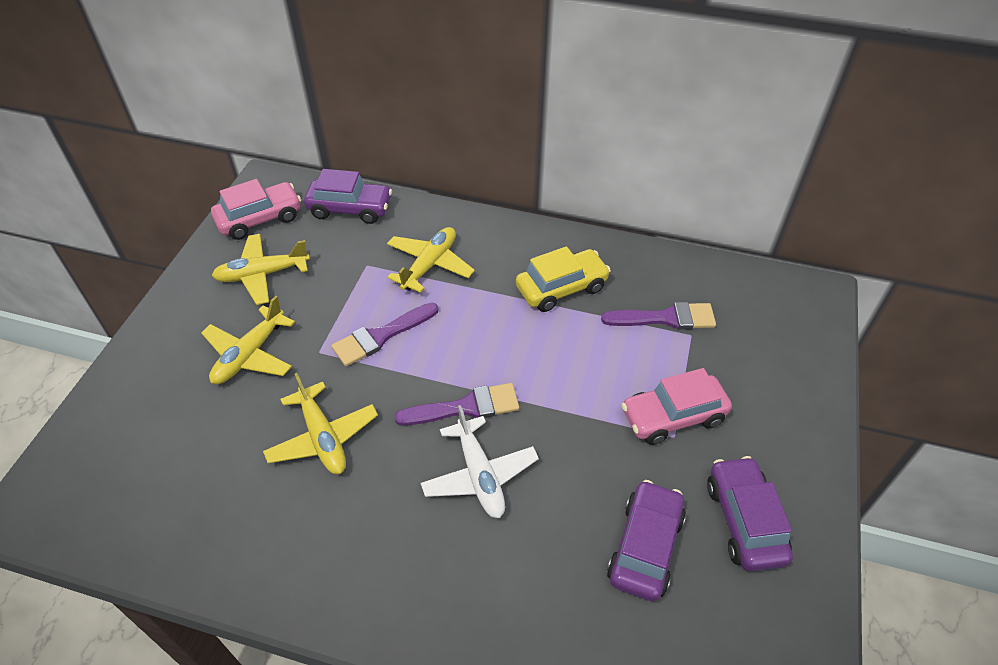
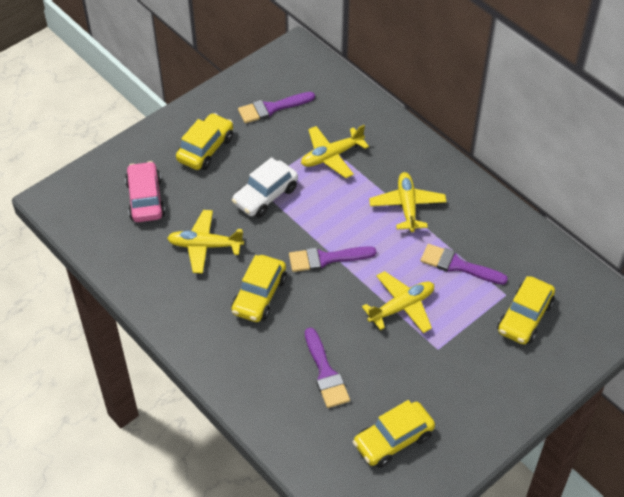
pink car: 2 -> 1
purple brush: 3 -> 4
purple car: 3 -> 0
white car: 0 -> 1
white plane: 1 -> 0
yellow car: 1 -> 4

